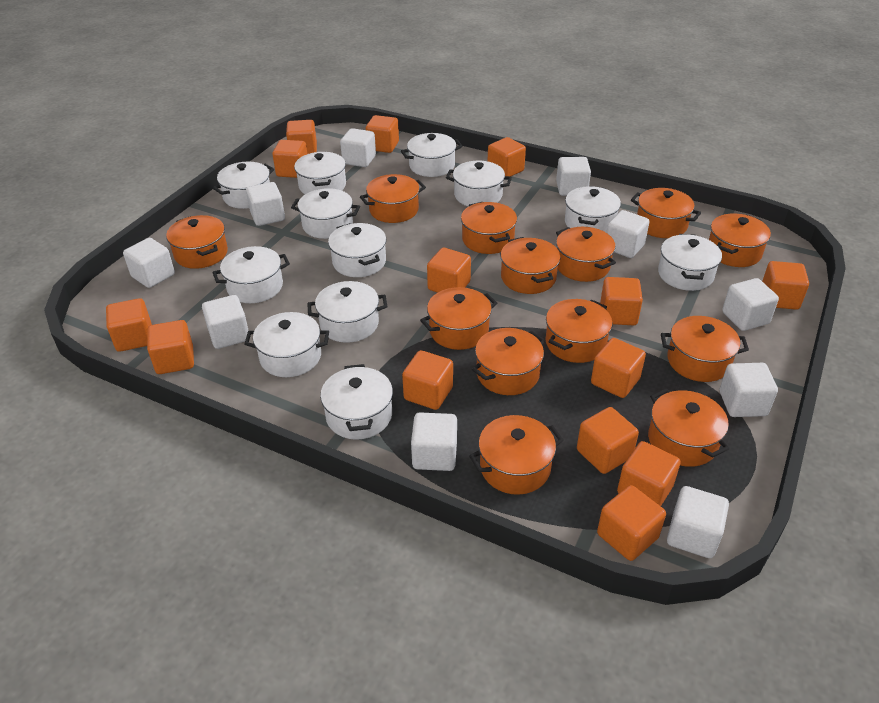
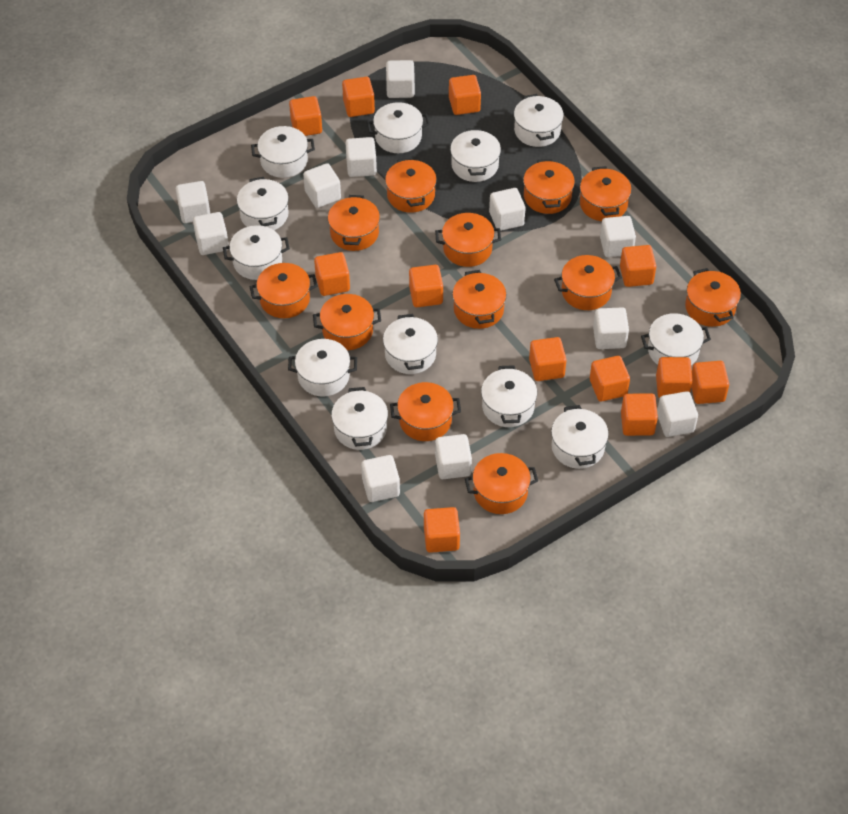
orange cube: 14 -> 12
orange pot: 13 -> 12
white cube: 10 -> 11

